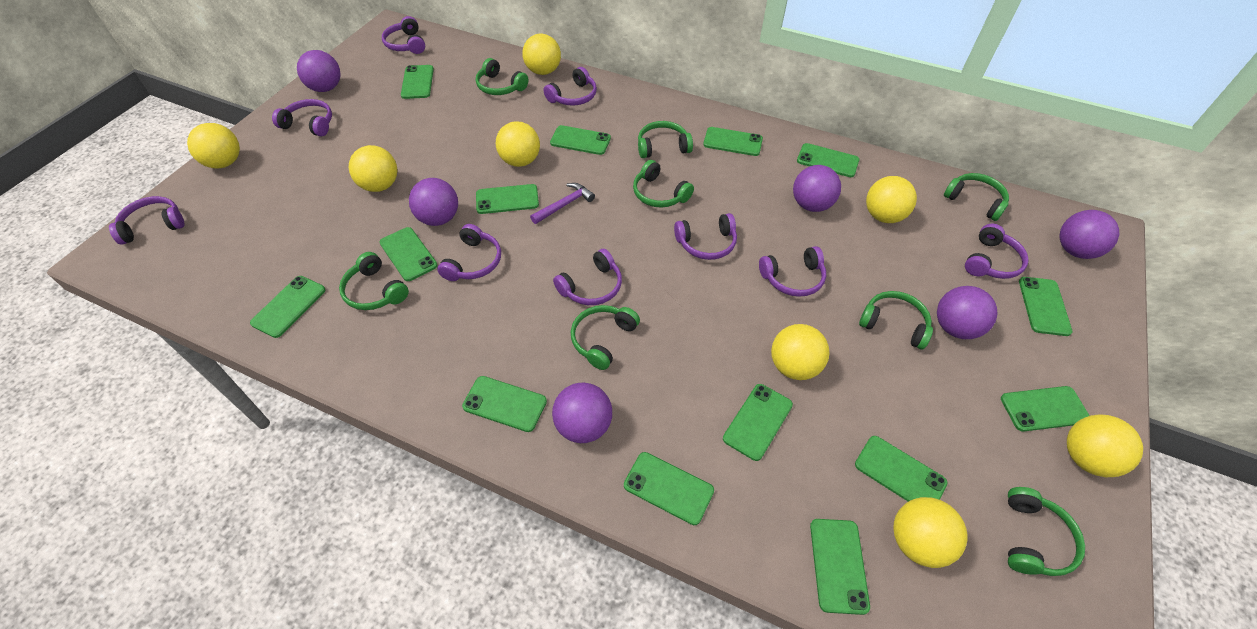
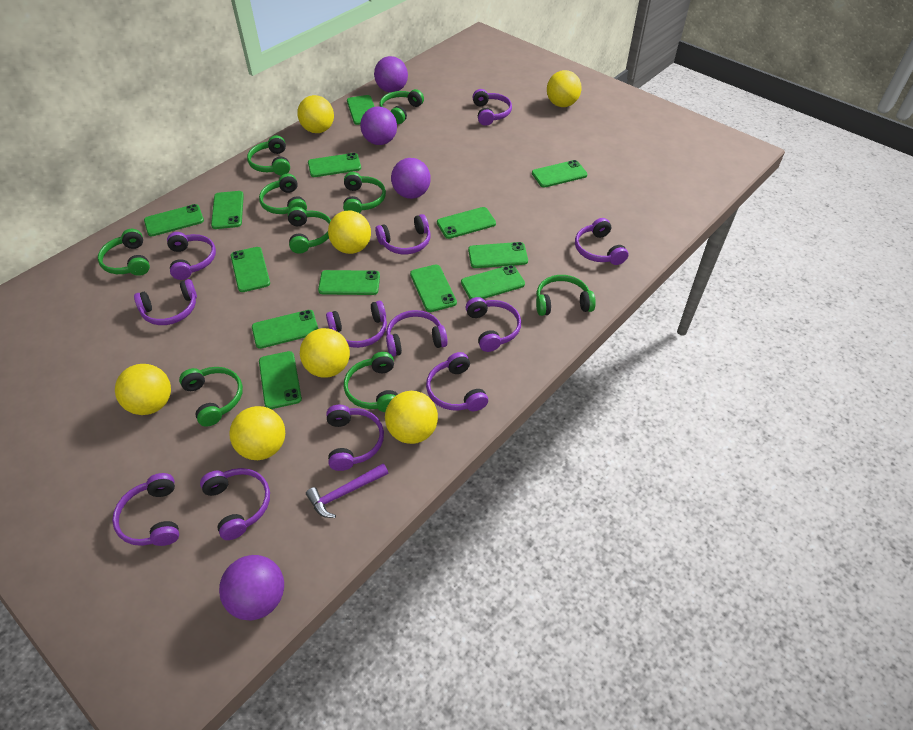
green headphones: 8 -> 9
green phone: 14 -> 13
purple ball: 6 -> 4
purple headphones: 9 -> 12
yellow ball: 8 -> 7

